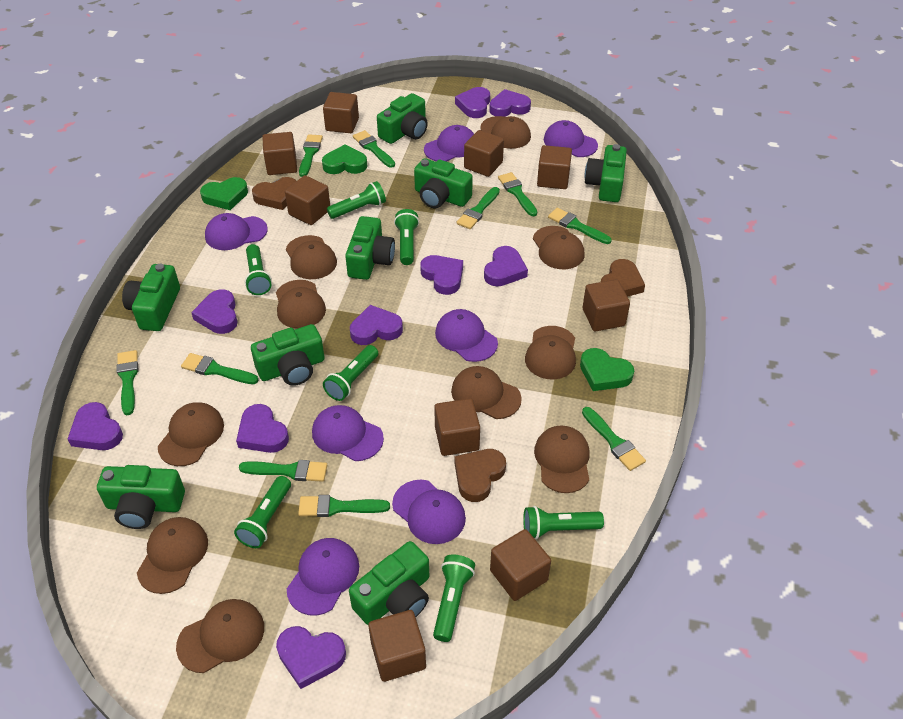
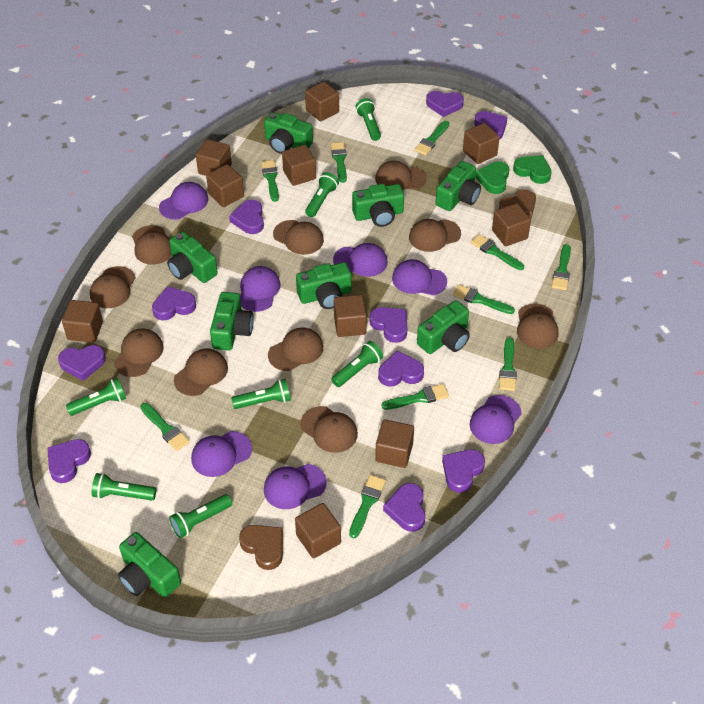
brown cube: 9 -> 10
brown heart: 3 -> 2
green heart: 3 -> 2
purple heart: 9 -> 10

